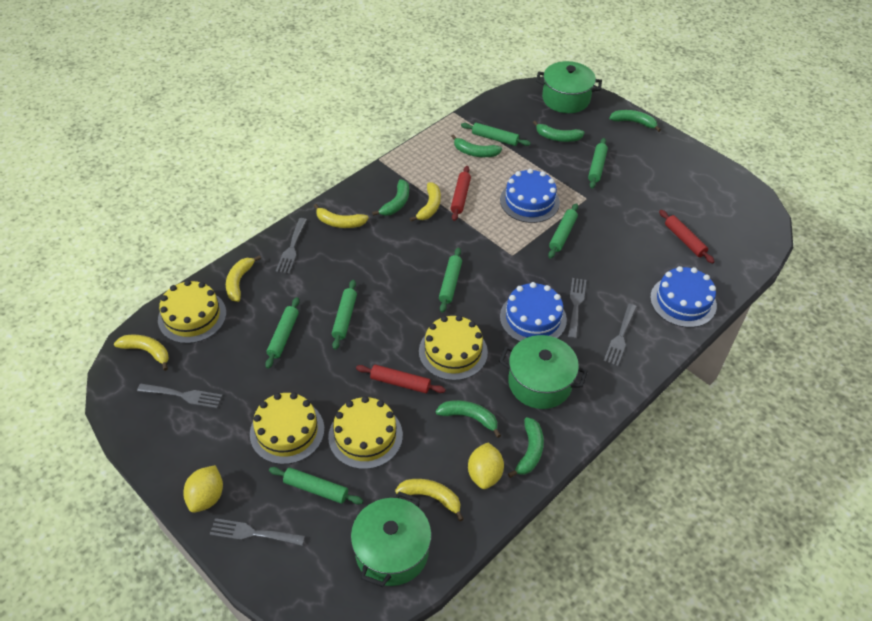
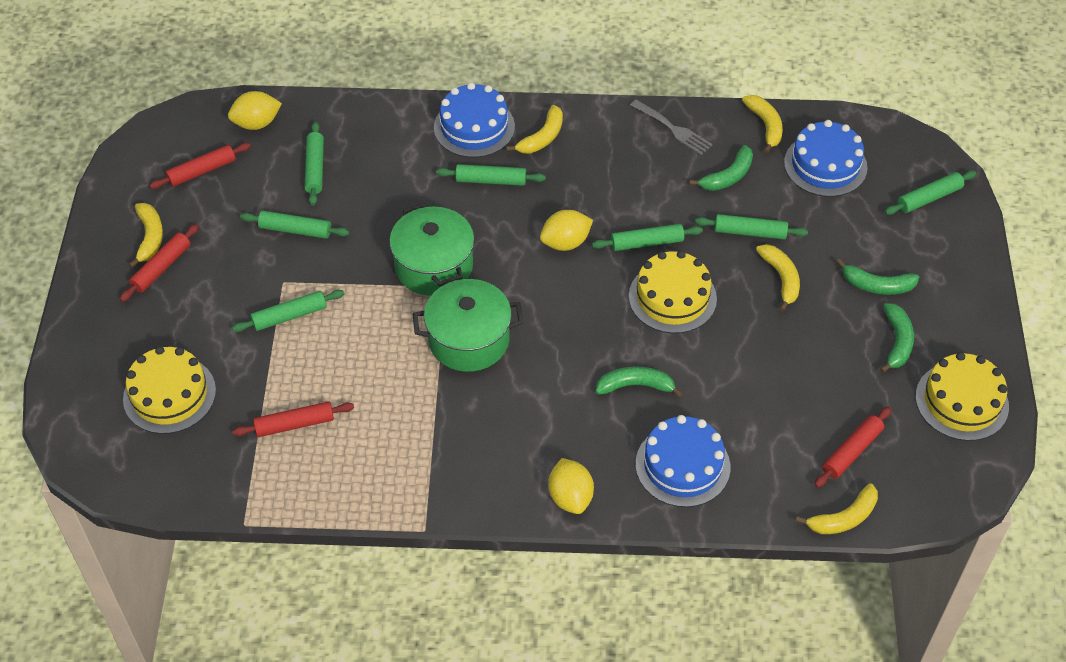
green banana: 6 -> 4
green pot: 3 -> 2
grey fork: 5 -> 1
red rolling pin: 3 -> 4
yellow cake: 4 -> 3
yellow lemon: 2 -> 3

